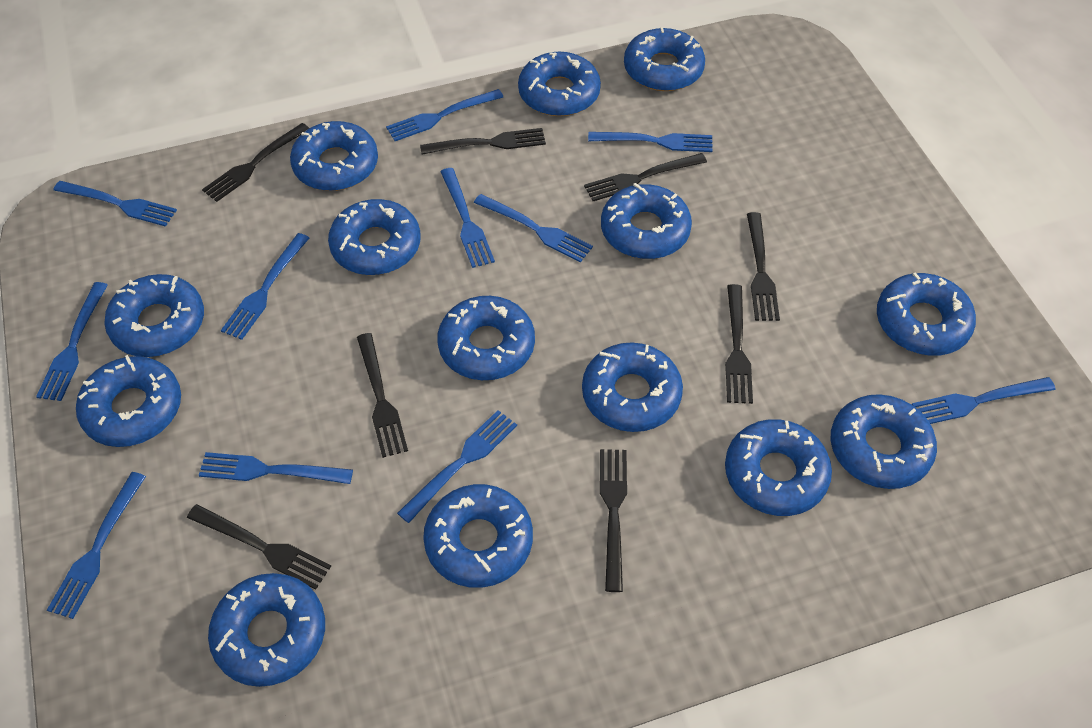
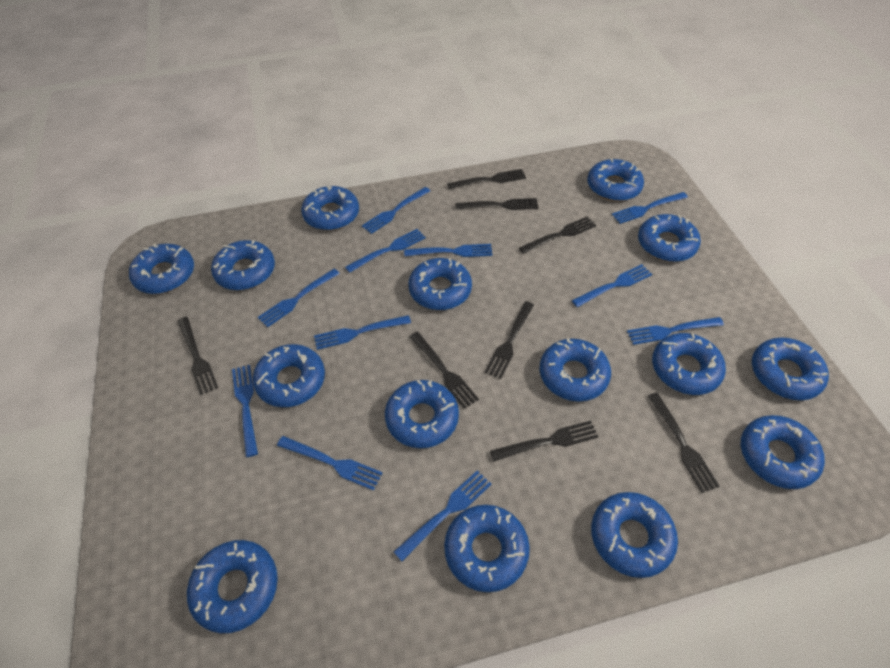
blue donut: 14 -> 15

